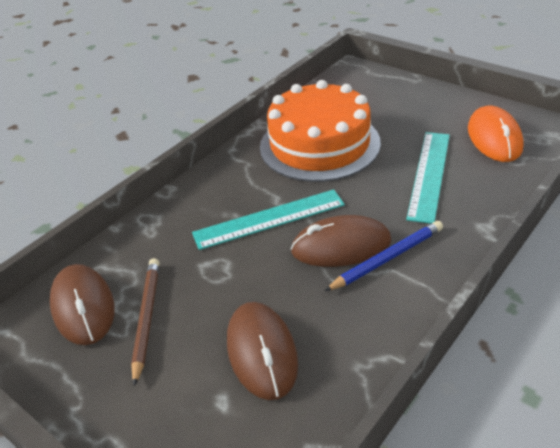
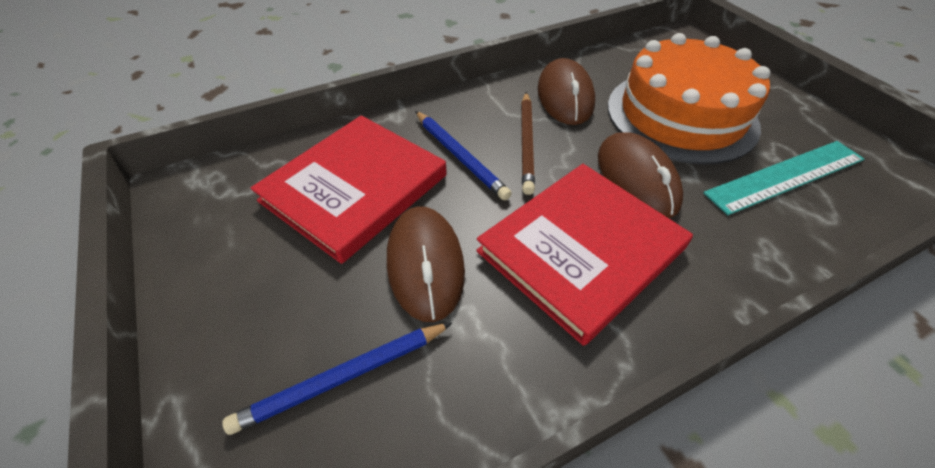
blue pencil: 1 -> 2
orange mouse: 1 -> 0
red book: 0 -> 2
turquoise ruler: 2 -> 1

